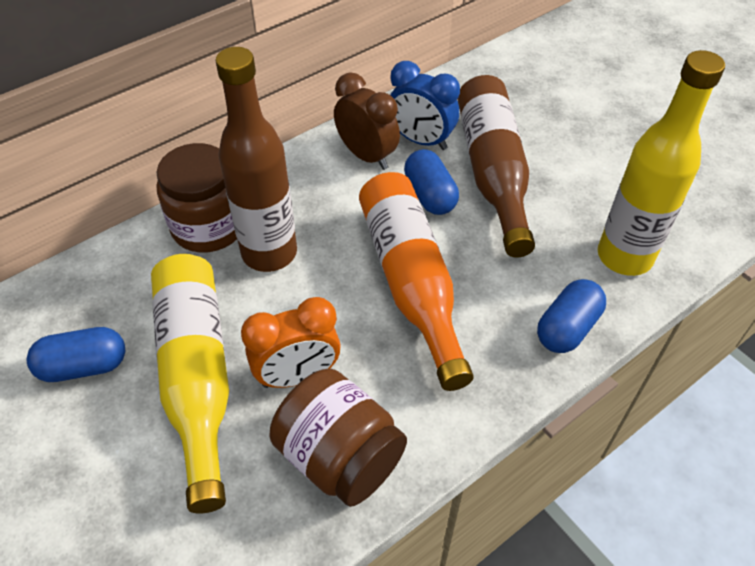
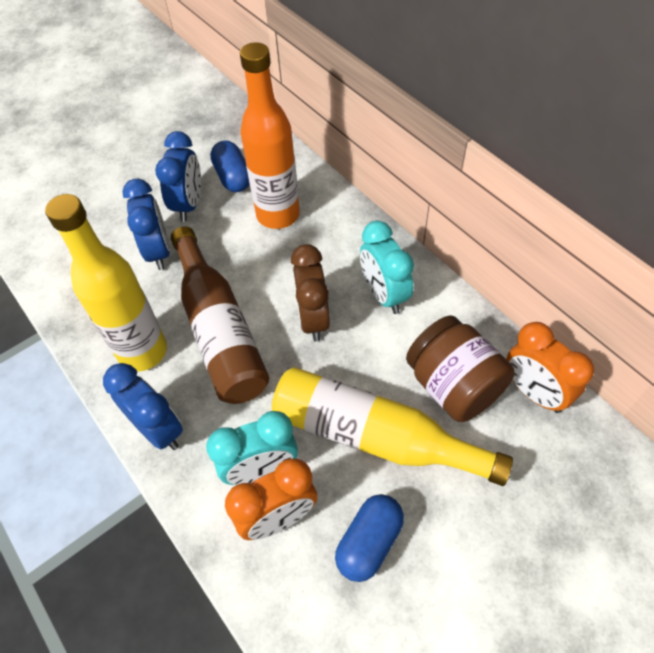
blue capsule: 3 -> 2
blue clock: 1 -> 3
brown bottle: 2 -> 1
brown jar: 2 -> 1
orange clock: 1 -> 2
turquoise clock: 0 -> 2

